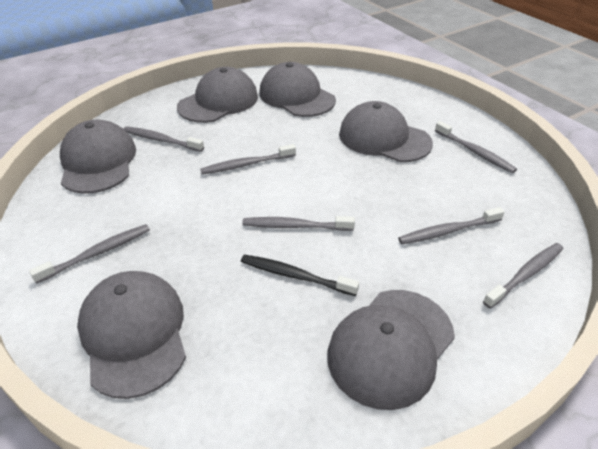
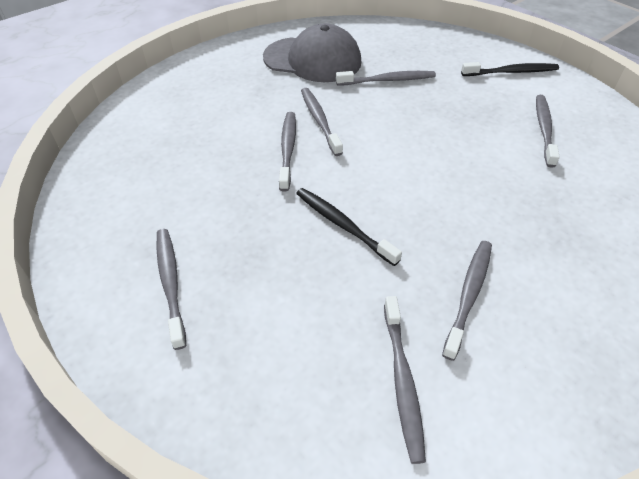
black toothbrush: 1 -> 2
grey cap: 6 -> 1

